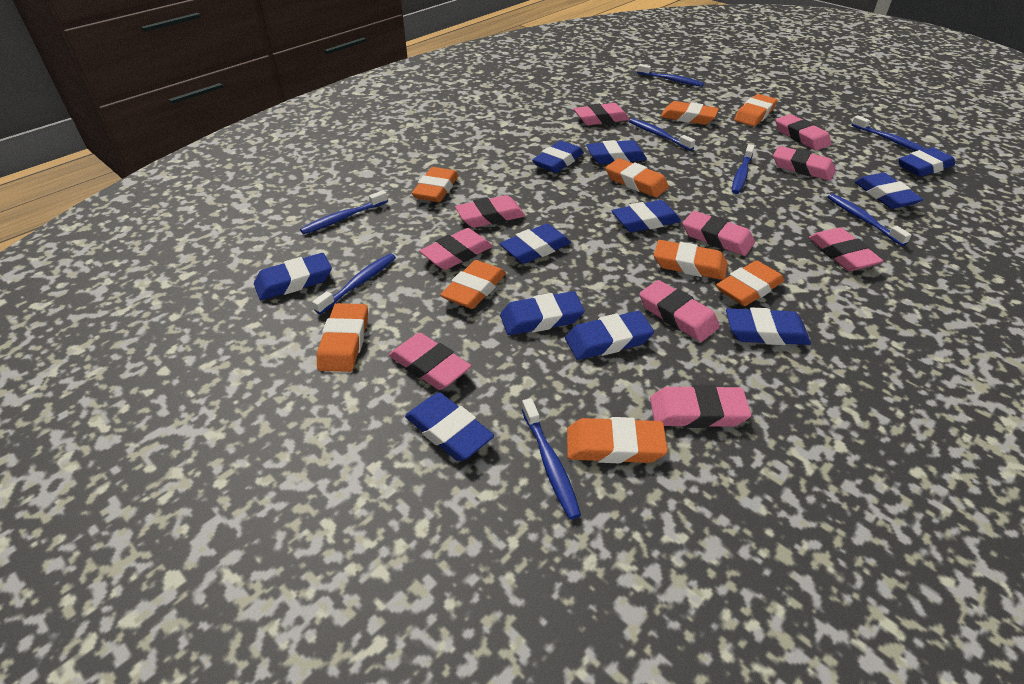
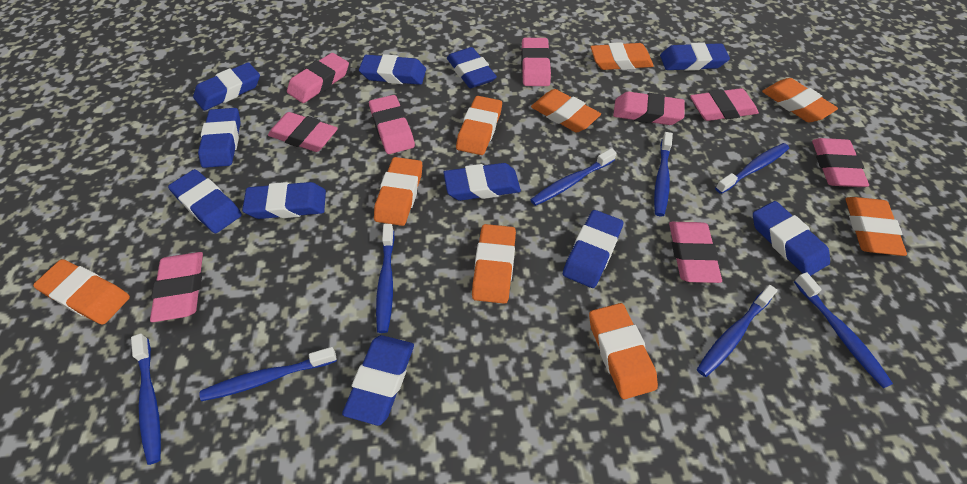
pink eraser: 10 -> 9

